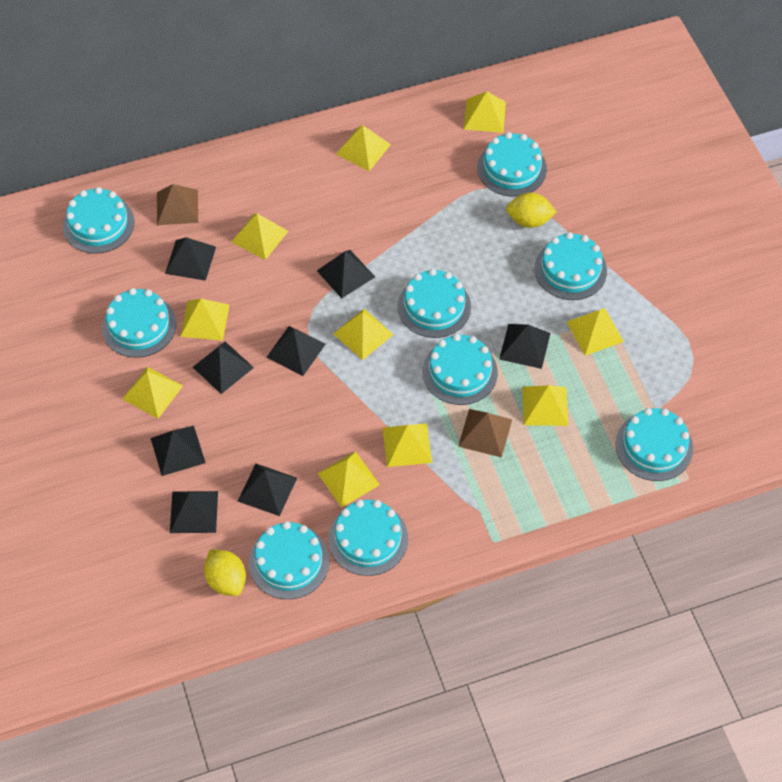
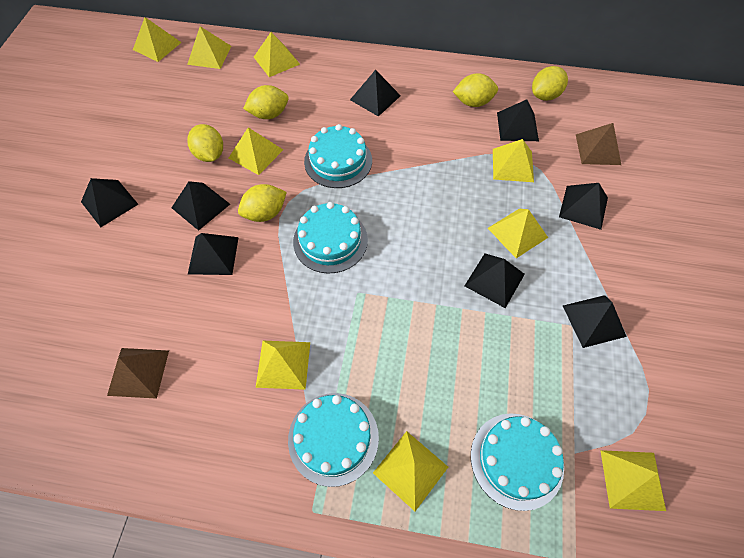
turquoise cake: 9 -> 4
yellow lemon: 2 -> 5
yellow pyramid: 10 -> 9

